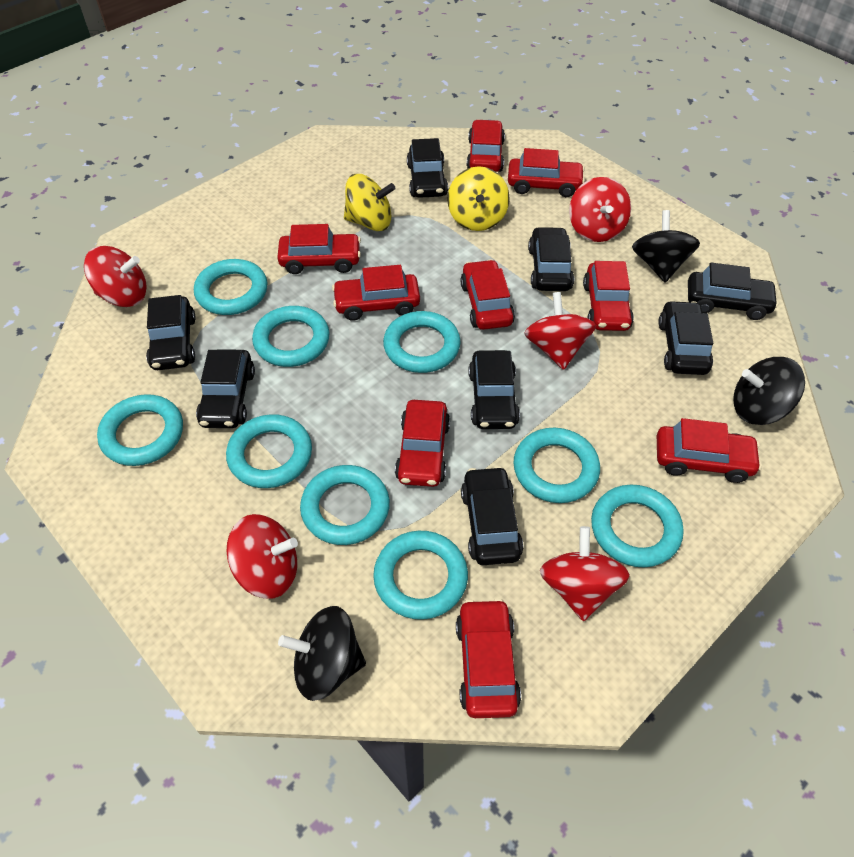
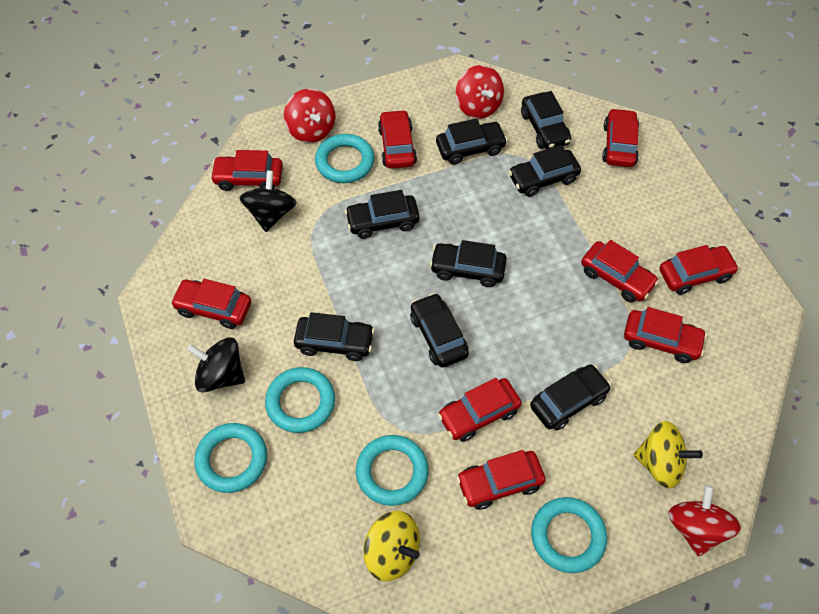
black spinning top: 3 -> 2
red spinning top: 5 -> 3
turquoise ring: 9 -> 5

